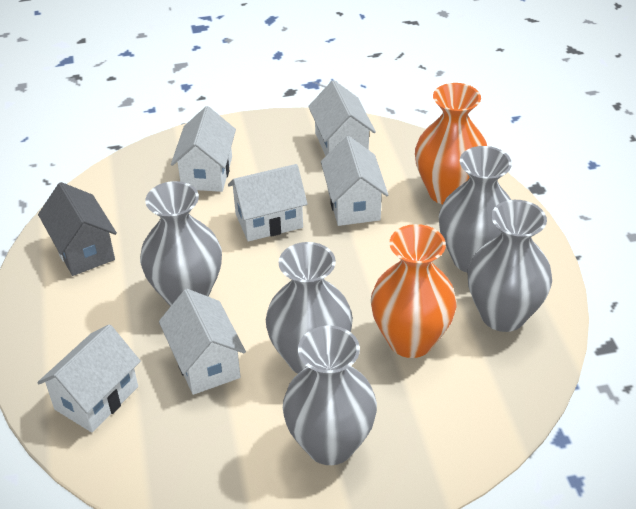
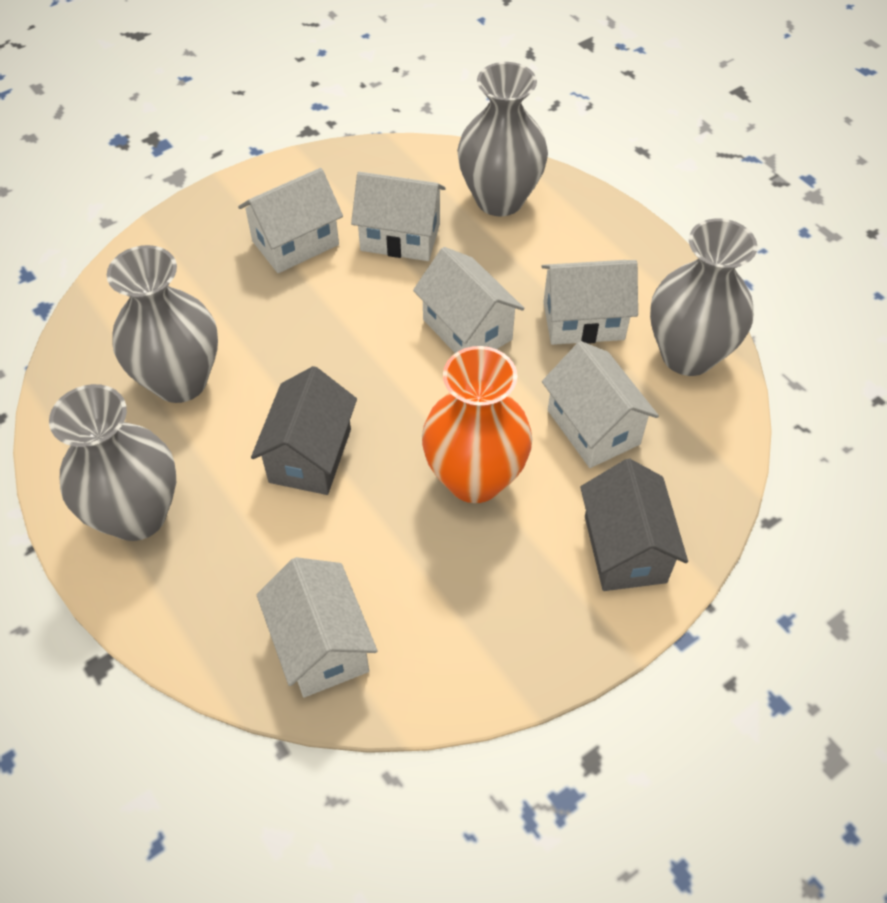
grey house: 1 -> 2
grey vase: 5 -> 4
orange vase: 2 -> 1

